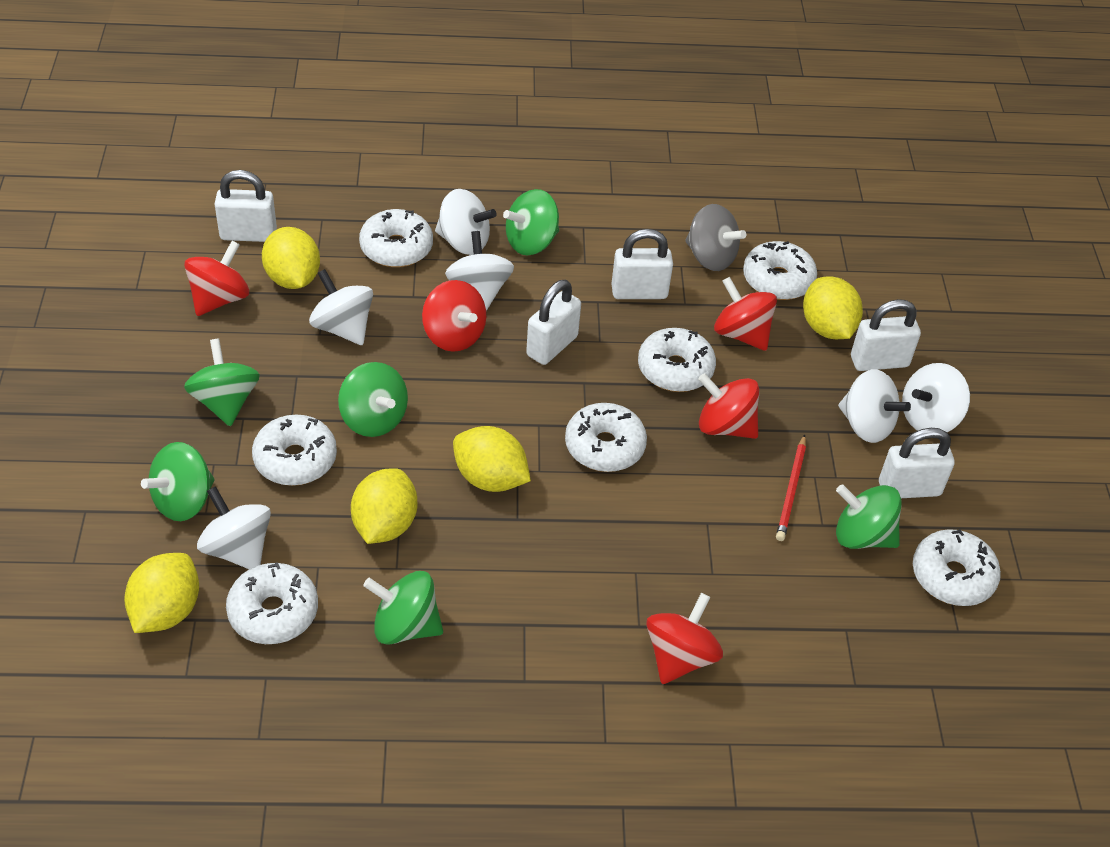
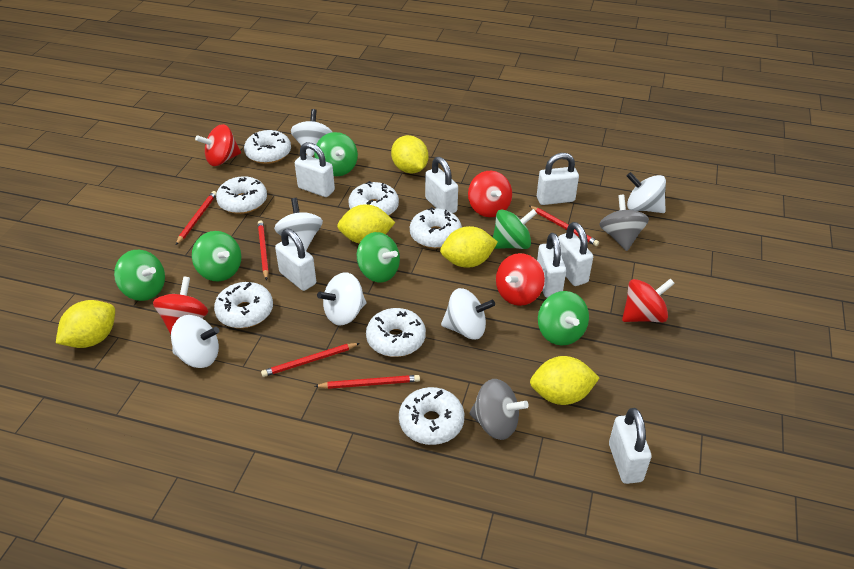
grey spinning top: 1 -> 2
red pencil: 1 -> 5
white padlock: 5 -> 7

